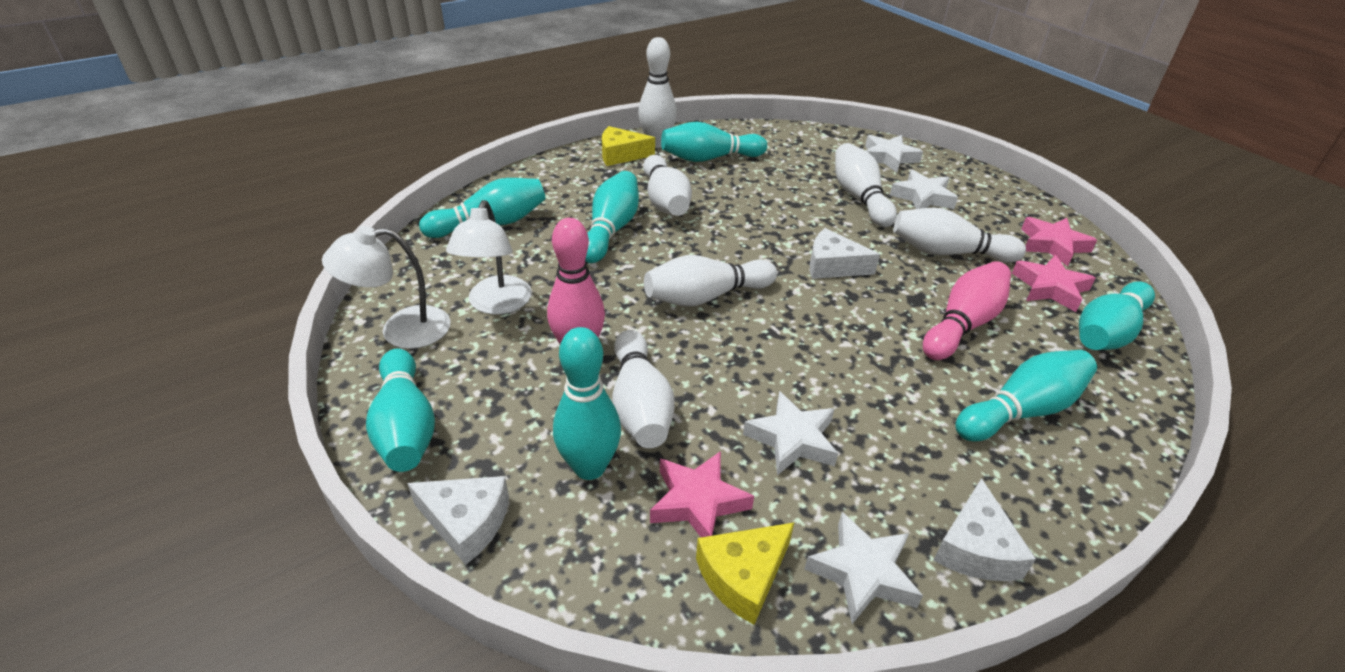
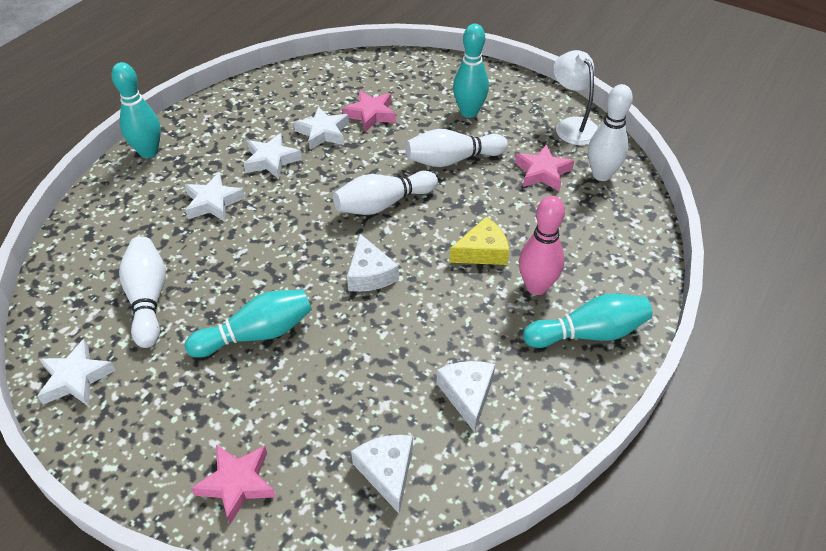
pink bowling pin: 2 -> 1
turquoise bowling pin: 7 -> 4
white bowling pin: 6 -> 4
white lamp: 2 -> 1
yellow cheese: 2 -> 1

